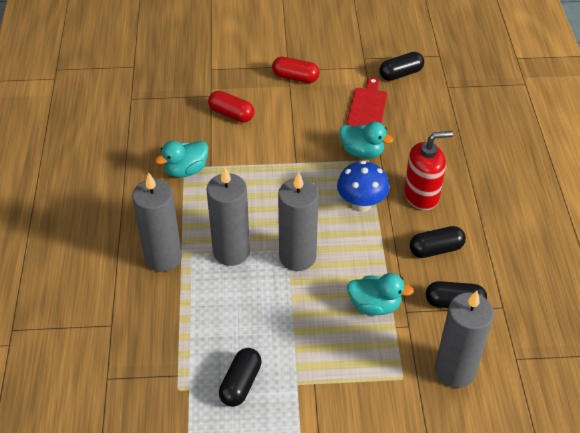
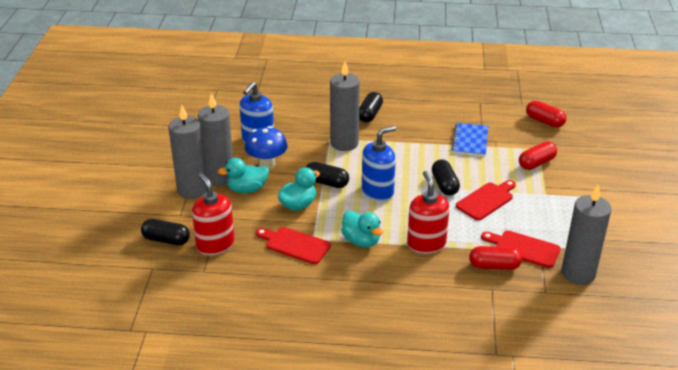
blue notebook: 0 -> 1
blue soap dispenser: 0 -> 2
red capsule: 2 -> 3
red cutting board: 1 -> 3
red soap dispenser: 1 -> 2

